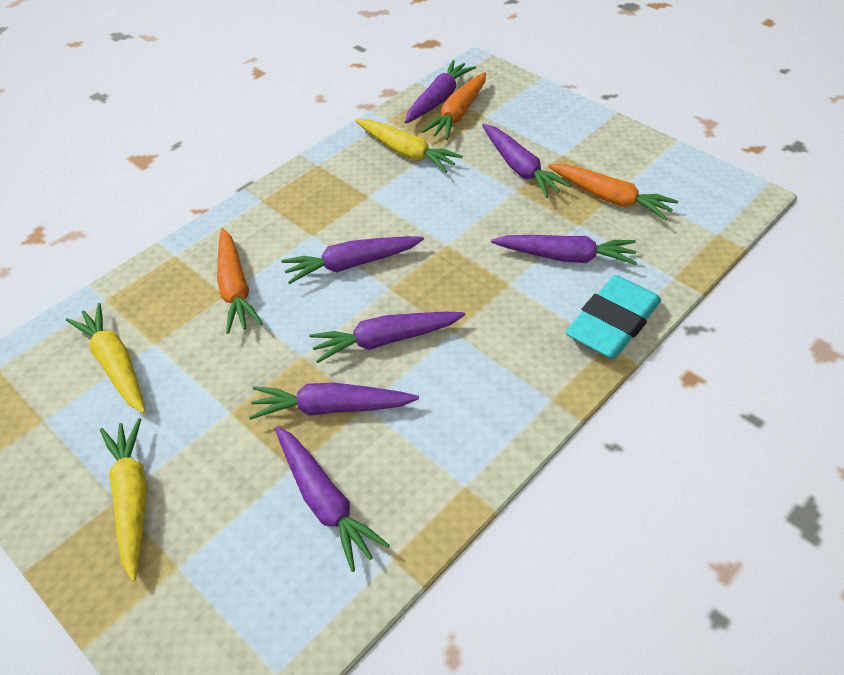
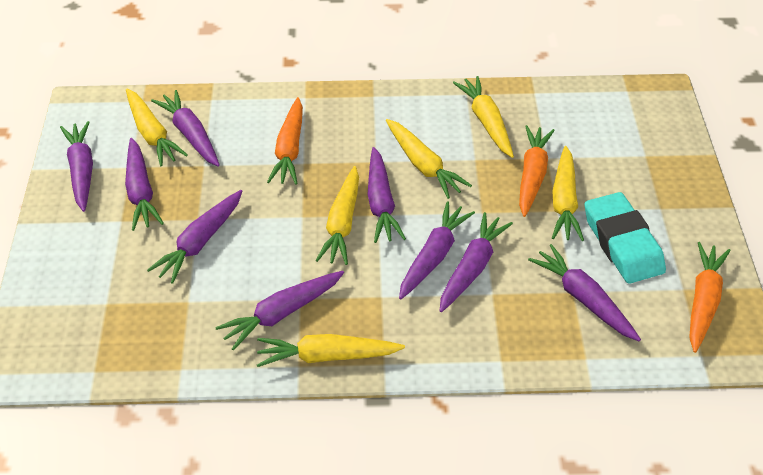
purple carrot: 7 -> 9
yellow carrot: 3 -> 6

